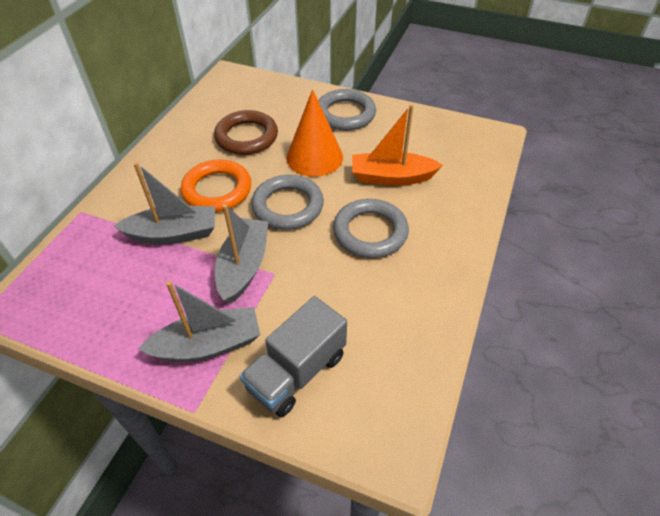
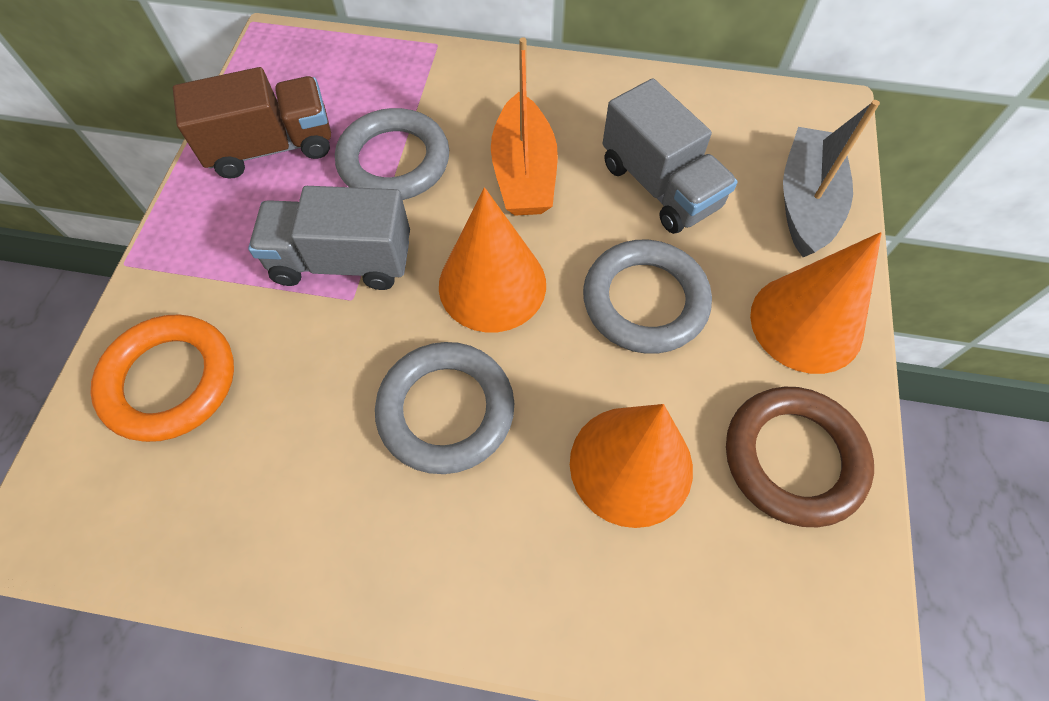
brown truck: 0 -> 1
grey boat: 3 -> 1
grey truck: 1 -> 2
orange cone: 1 -> 3

